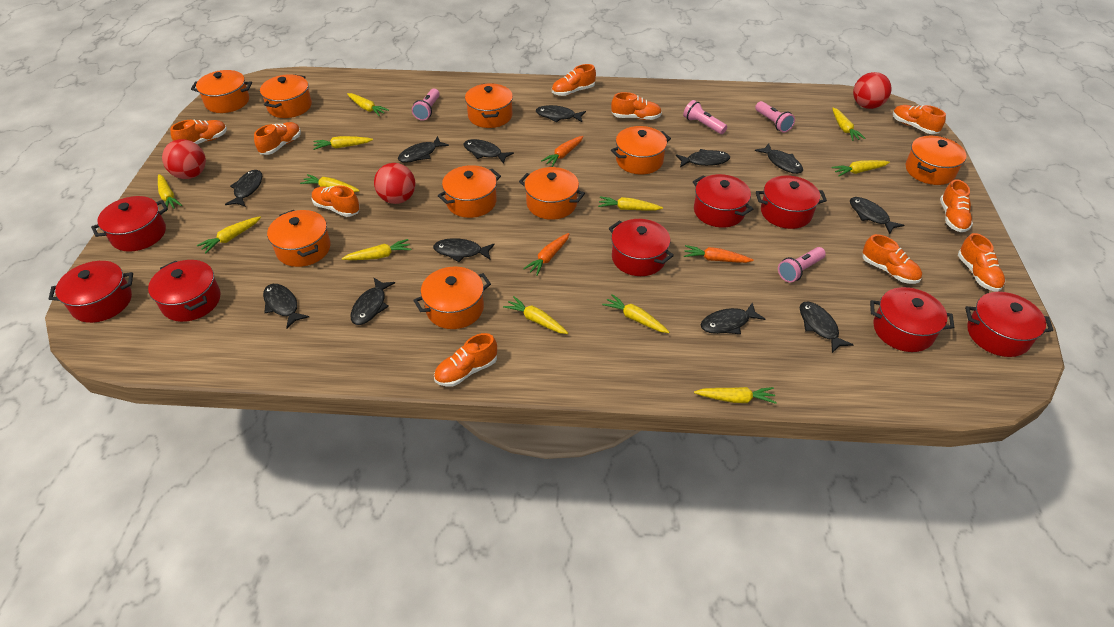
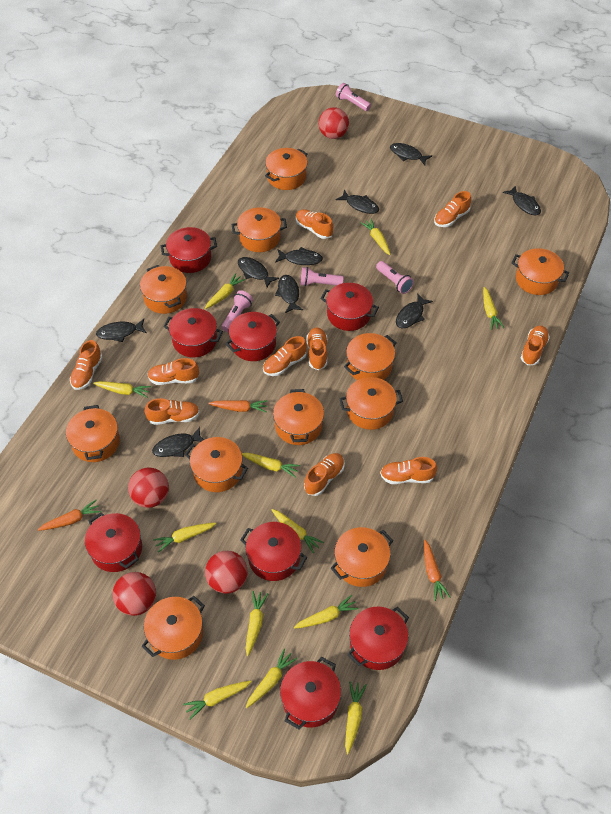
black fish: 12 -> 9
orange pot: 9 -> 11
red ball: 3 -> 4

